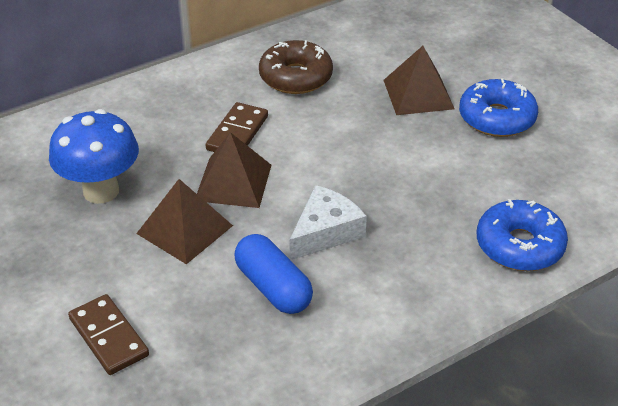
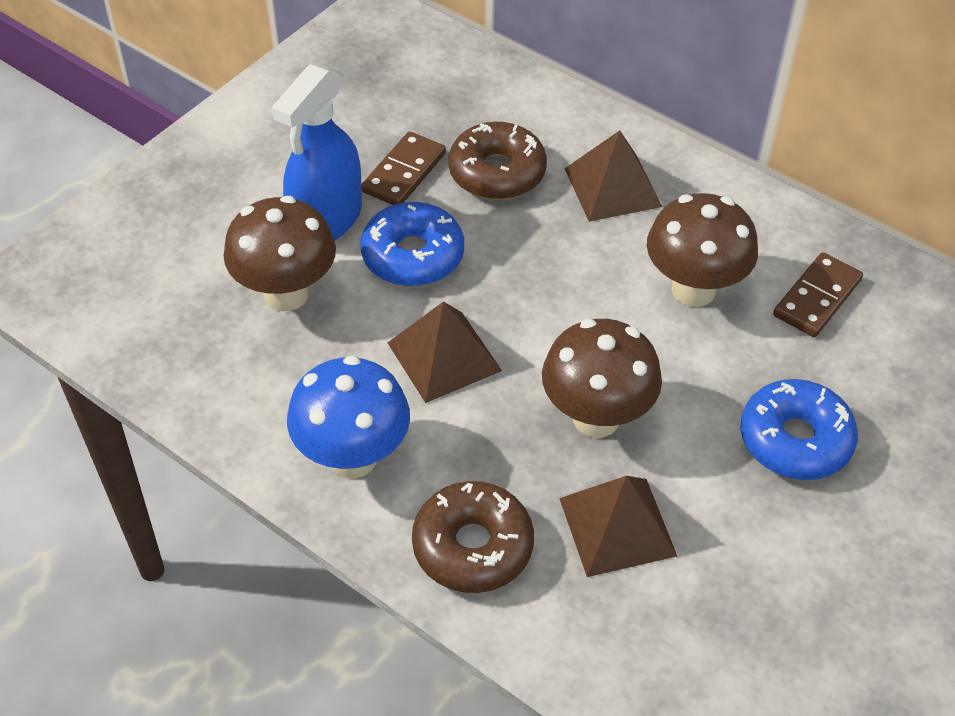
blue capsule: 1 -> 0
blue spray bottle: 0 -> 1
brown donut: 1 -> 2
brown mushroom: 0 -> 3
white cheese: 1 -> 0

